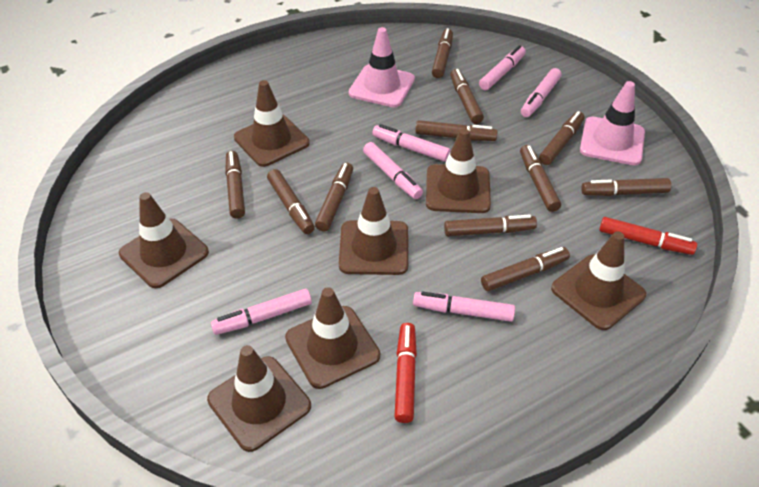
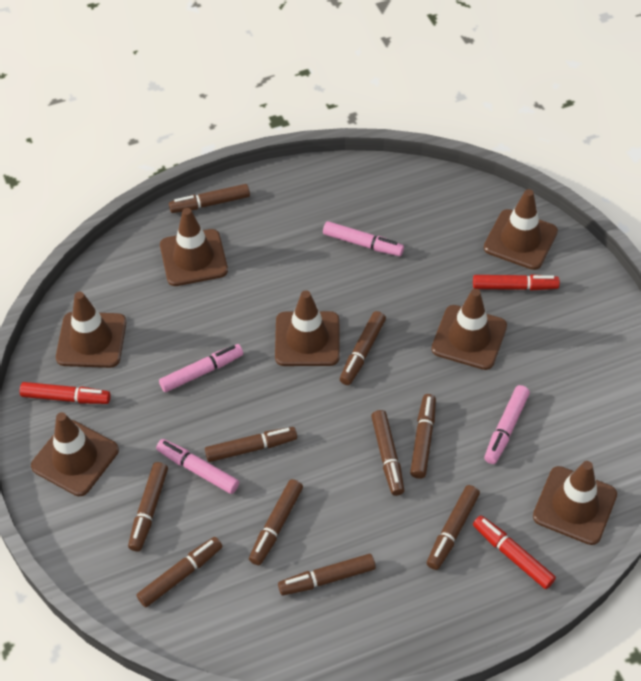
brown marker: 11 -> 10
pink marker: 6 -> 4
pink traffic cone: 2 -> 0
red marker: 2 -> 3

